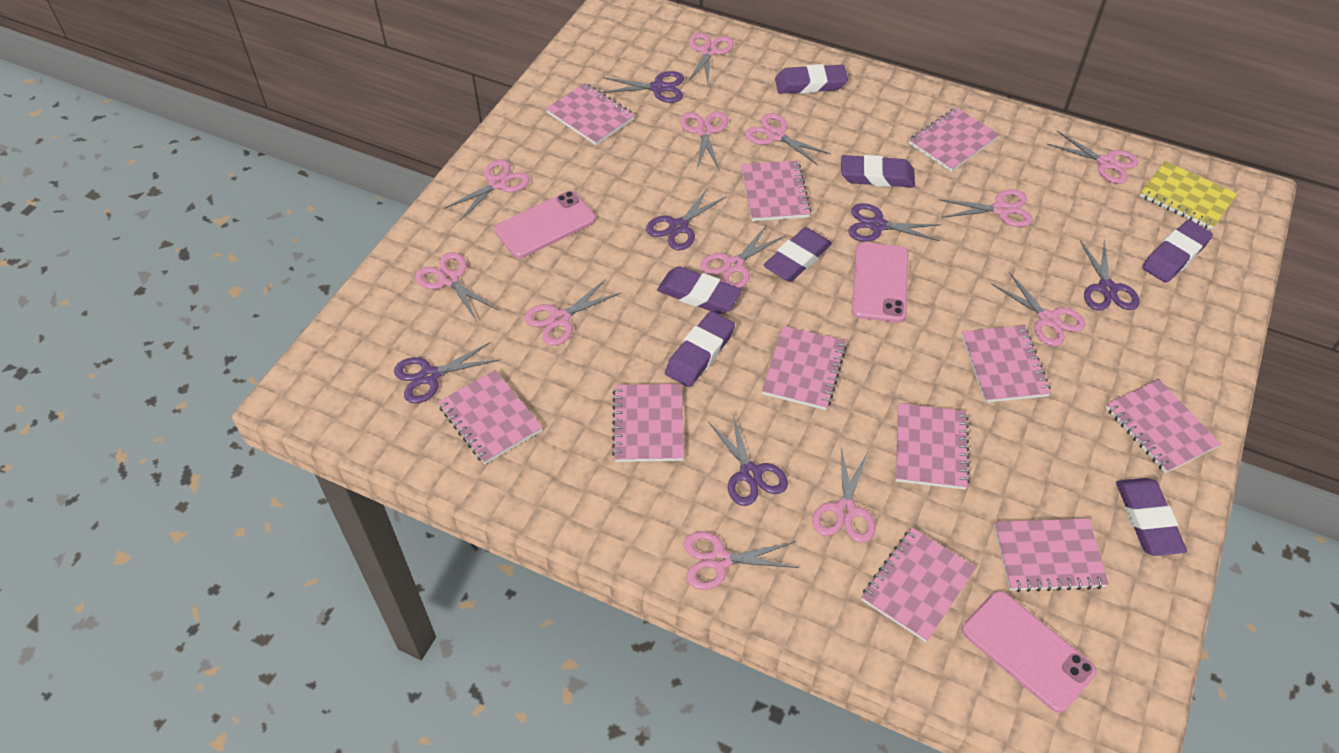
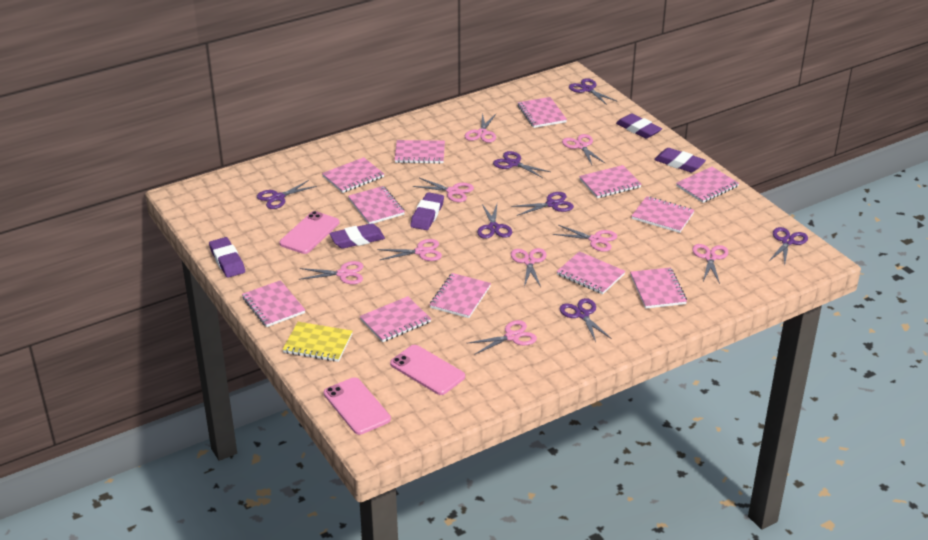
pink notebook: 11 -> 12
pink scissors: 12 -> 9
purple eraser: 7 -> 5
purple scissors: 6 -> 7

